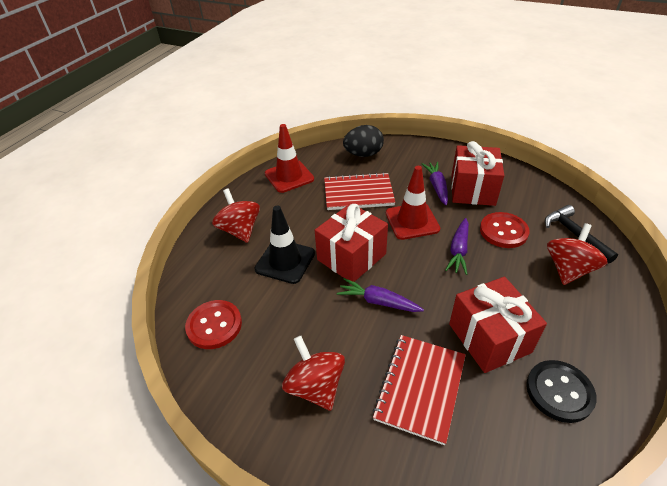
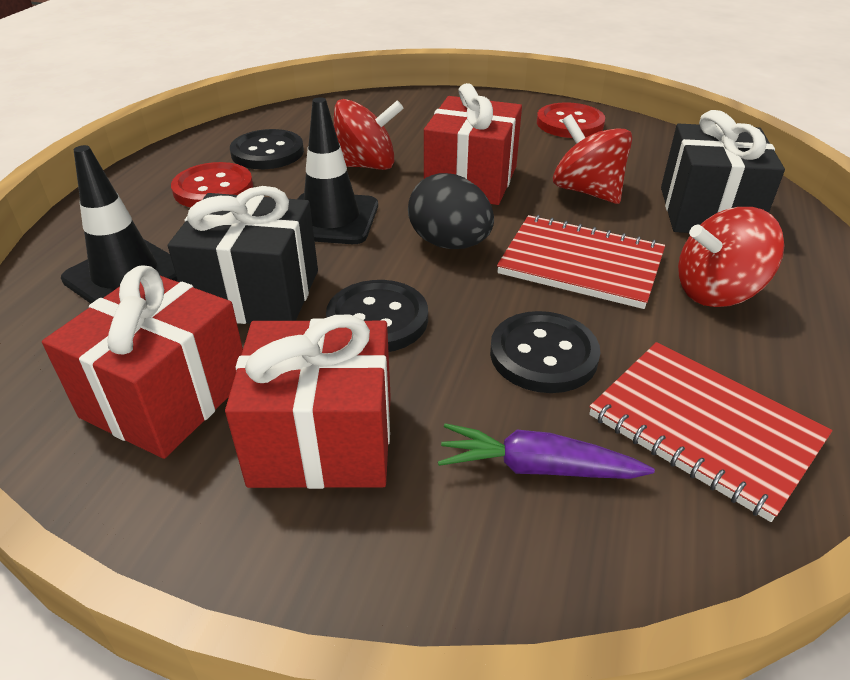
black button: 1 -> 3
black gift: 0 -> 2
black hammer: 1 -> 0
black traffic cone: 1 -> 2
purple carrot: 3 -> 1
red traffic cone: 2 -> 0

